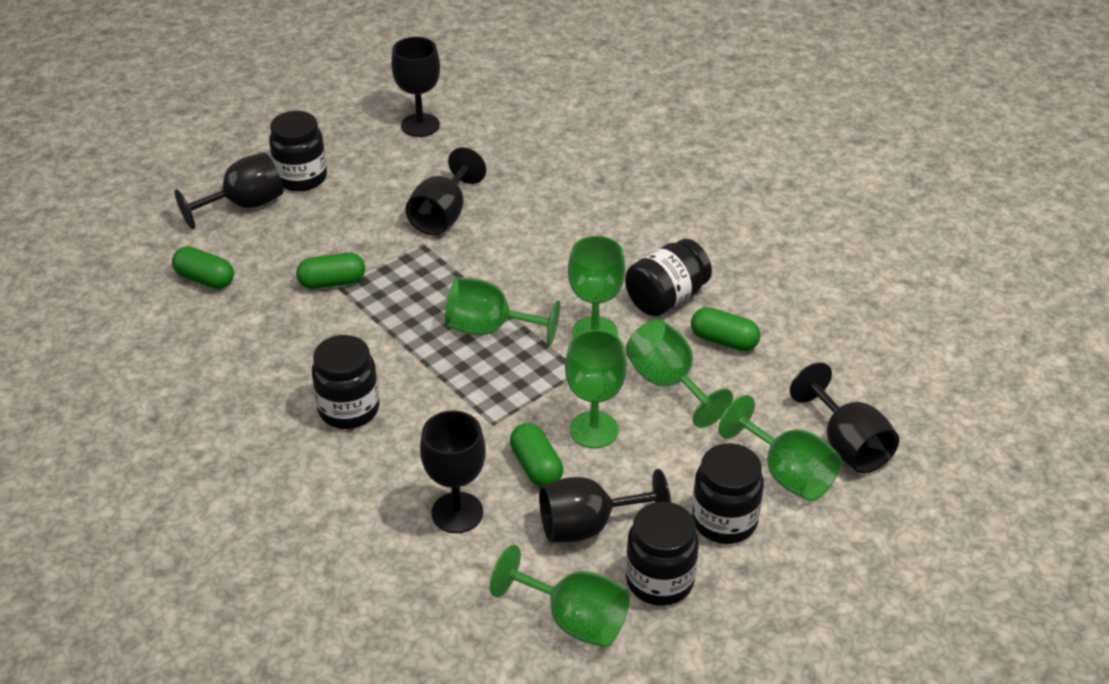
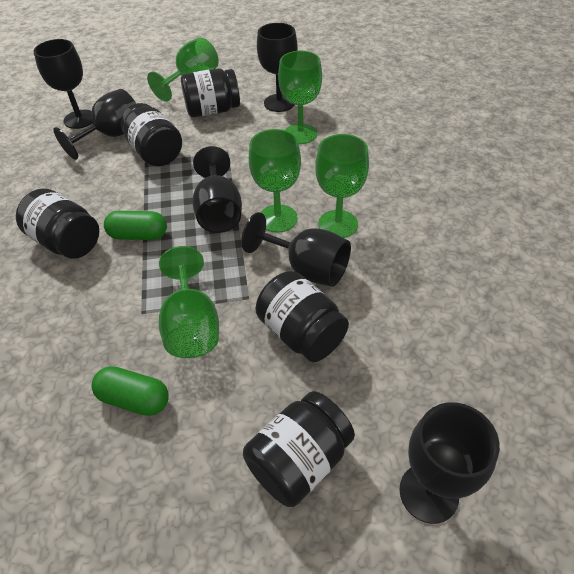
green capsule: 4 -> 2
green goblet: 6 -> 5

